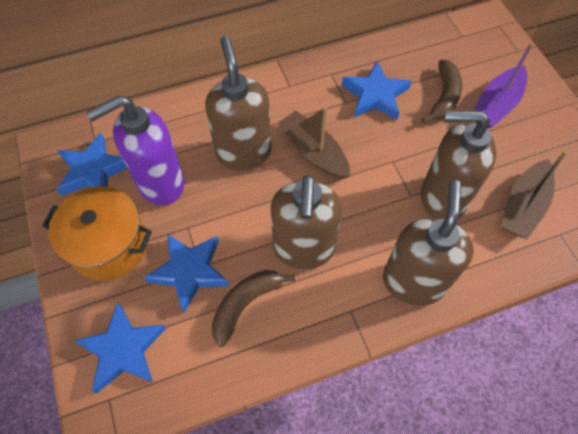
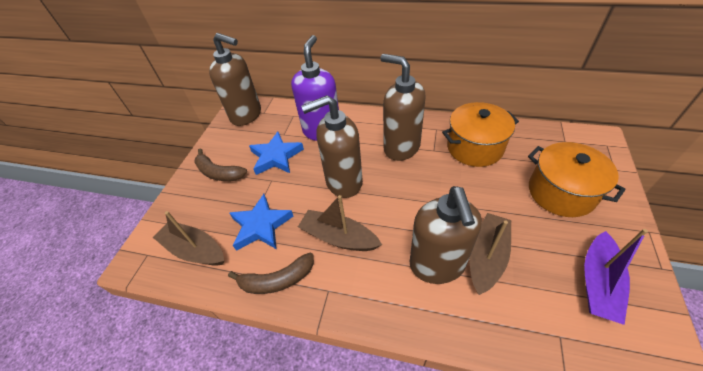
blue star: 4 -> 2
brown boat: 2 -> 3
orange pot: 1 -> 2

